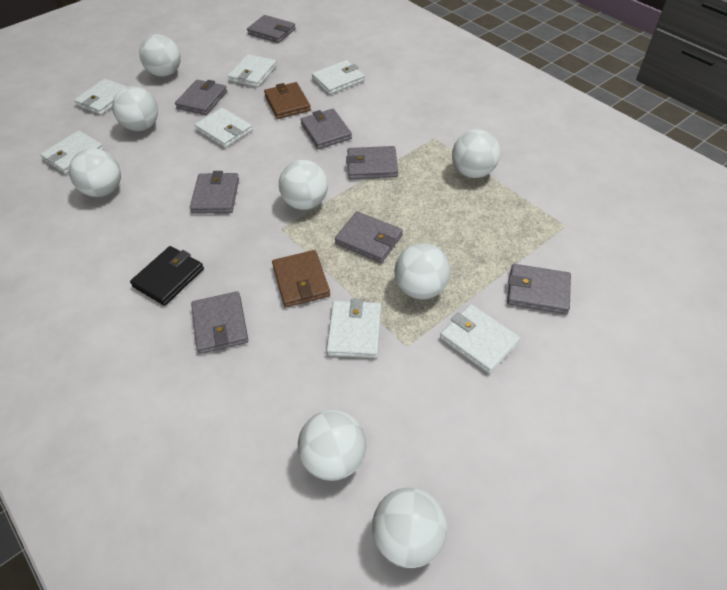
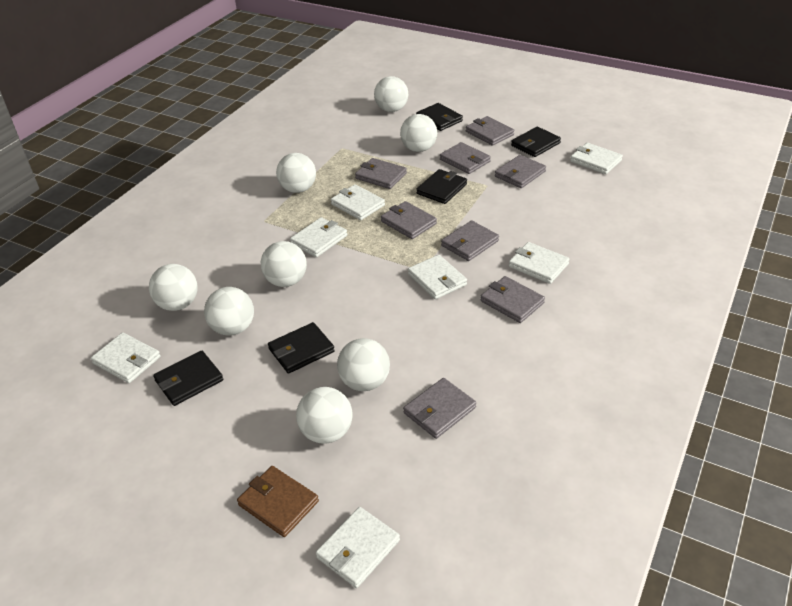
black wallet: 1 -> 5
brown wallet: 2 -> 1

